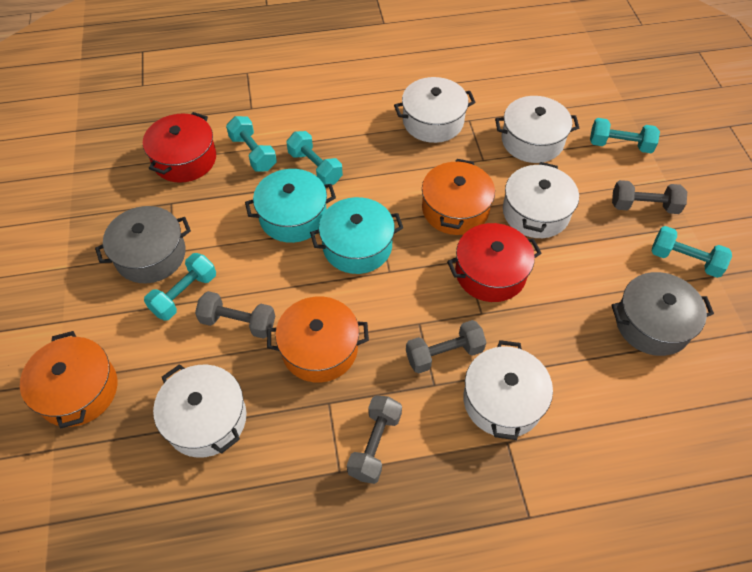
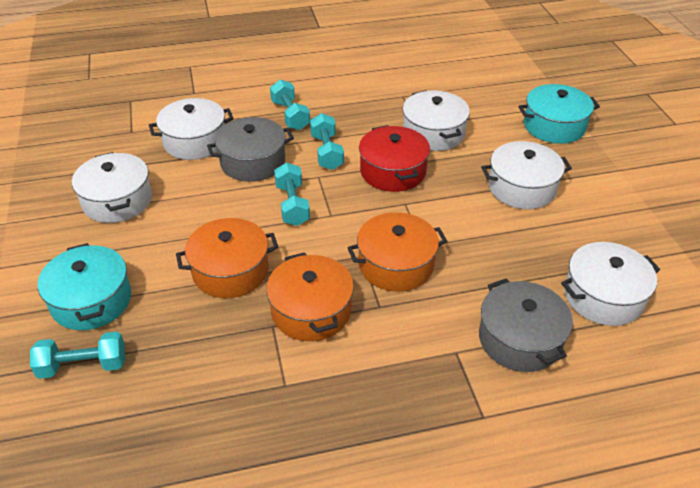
grey dumbbell: 4 -> 0
red pot: 2 -> 1
turquoise dumbbell: 5 -> 4

